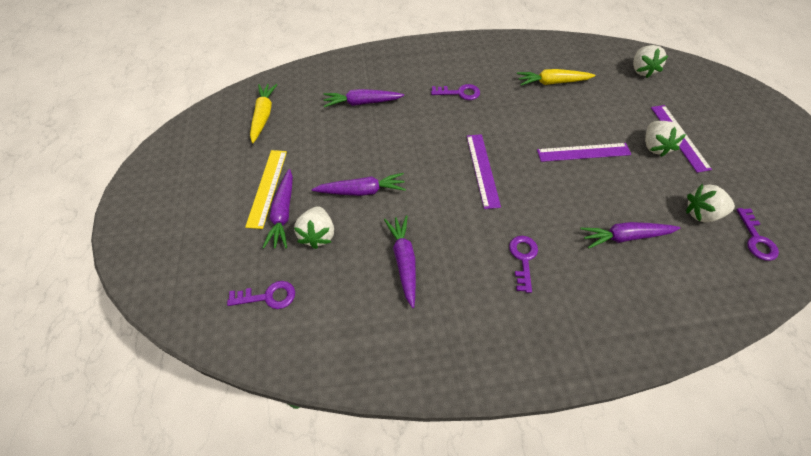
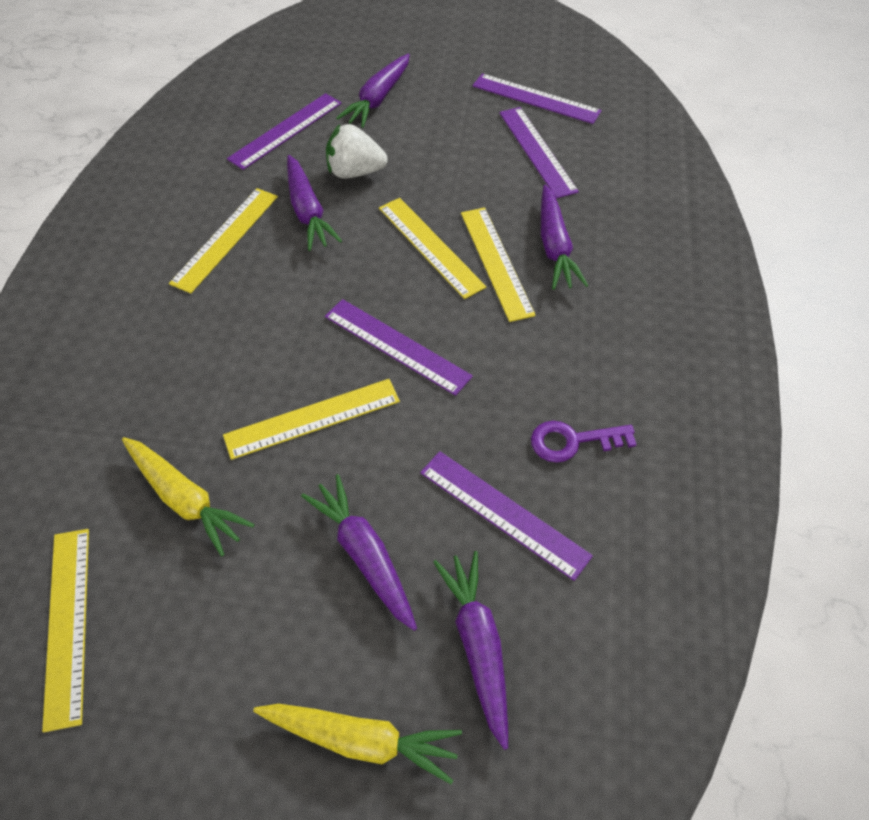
purple key: 4 -> 1
purple ruler: 3 -> 5
white strawberry: 4 -> 1
yellow ruler: 1 -> 5

